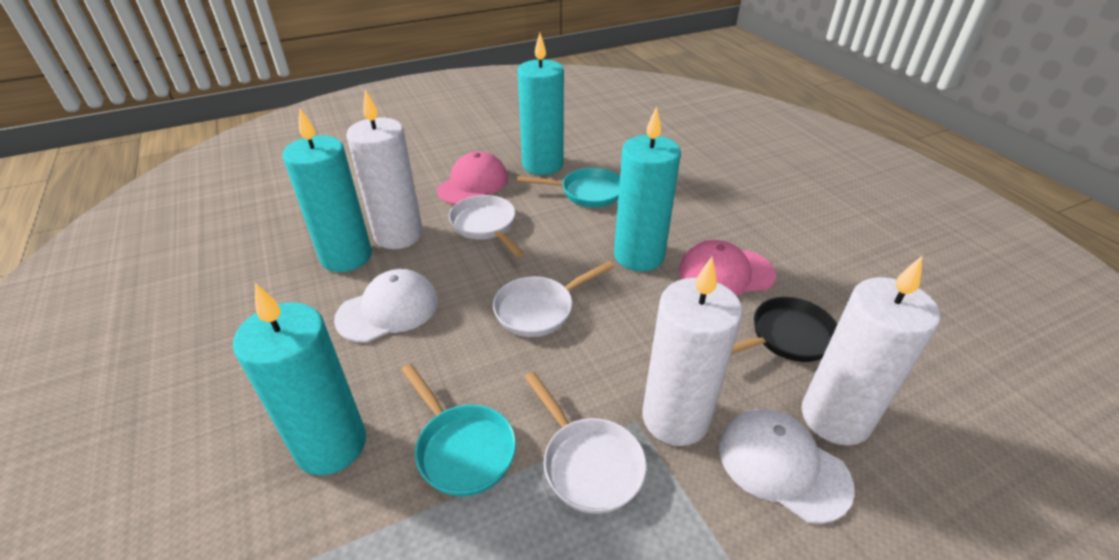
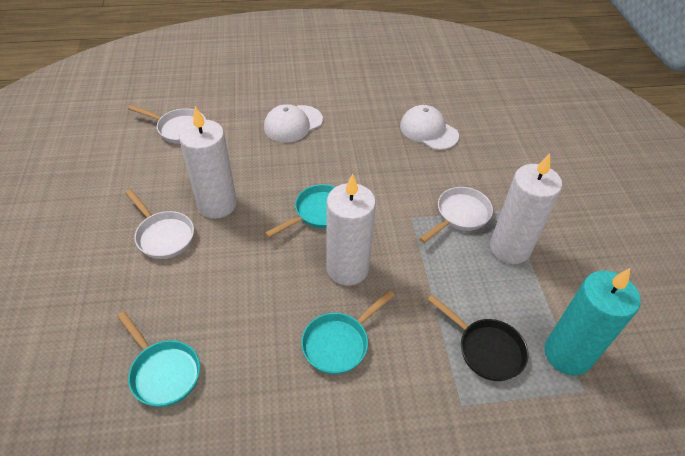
pink cap: 2 -> 0
turquoise candle: 4 -> 1
turquoise pan: 2 -> 3

